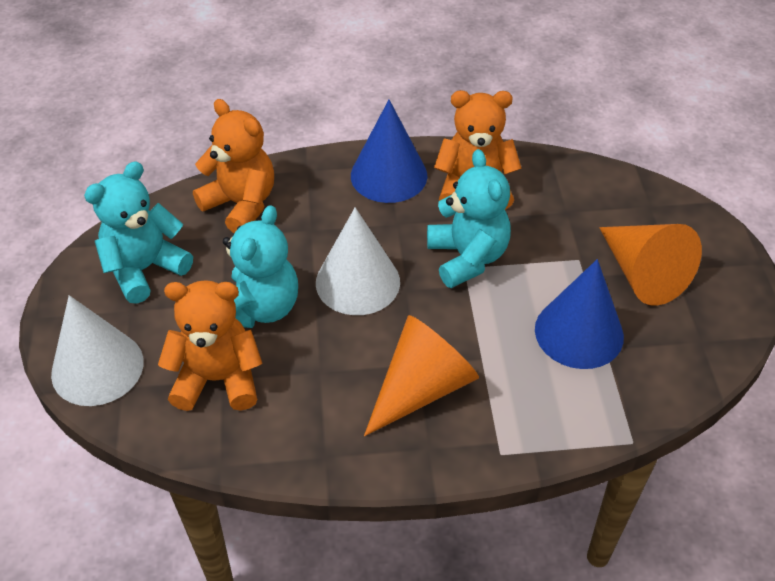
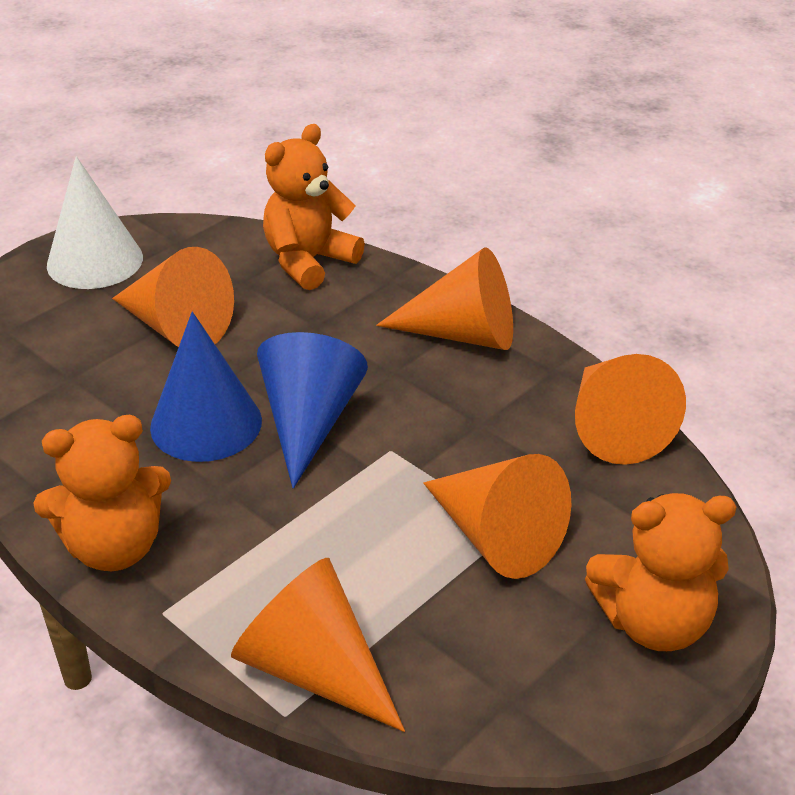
orange cone: 2 -> 5
turquoise teddy bear: 3 -> 0
white cone: 2 -> 1

